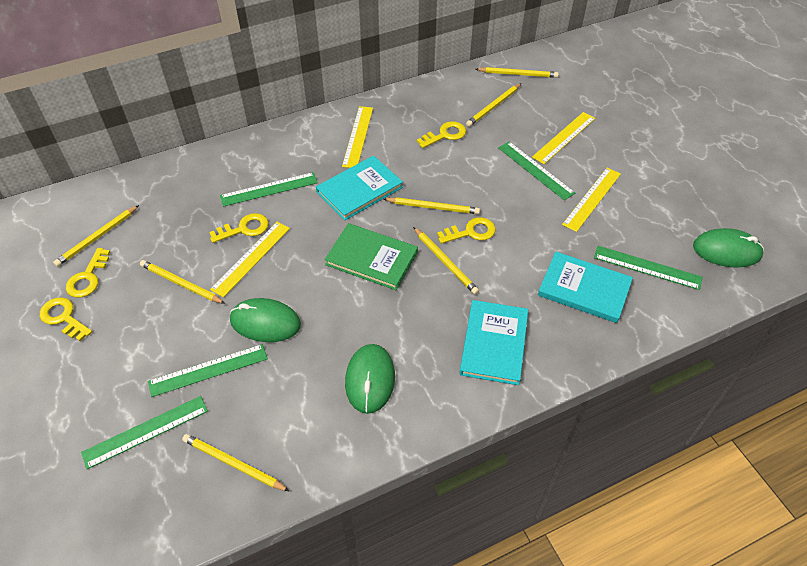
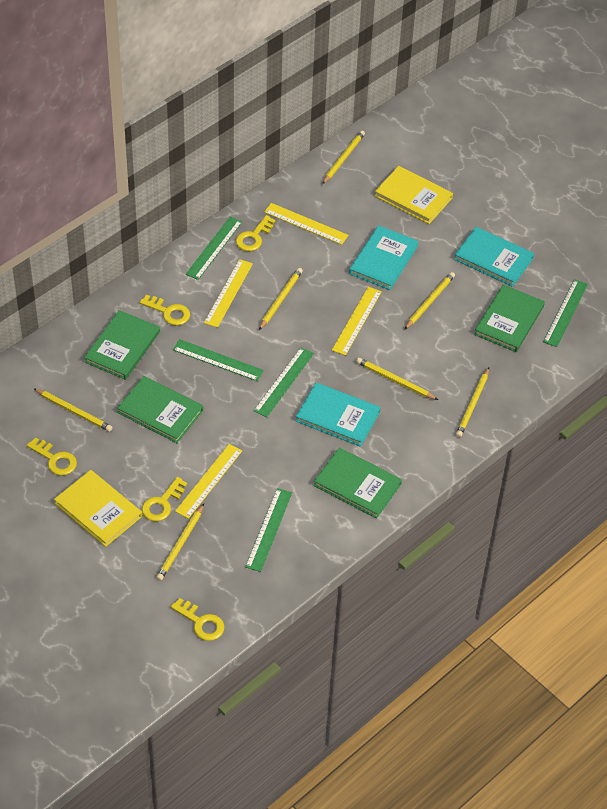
green book: 1 -> 4
green mouse: 3 -> 0
yellow book: 0 -> 2

